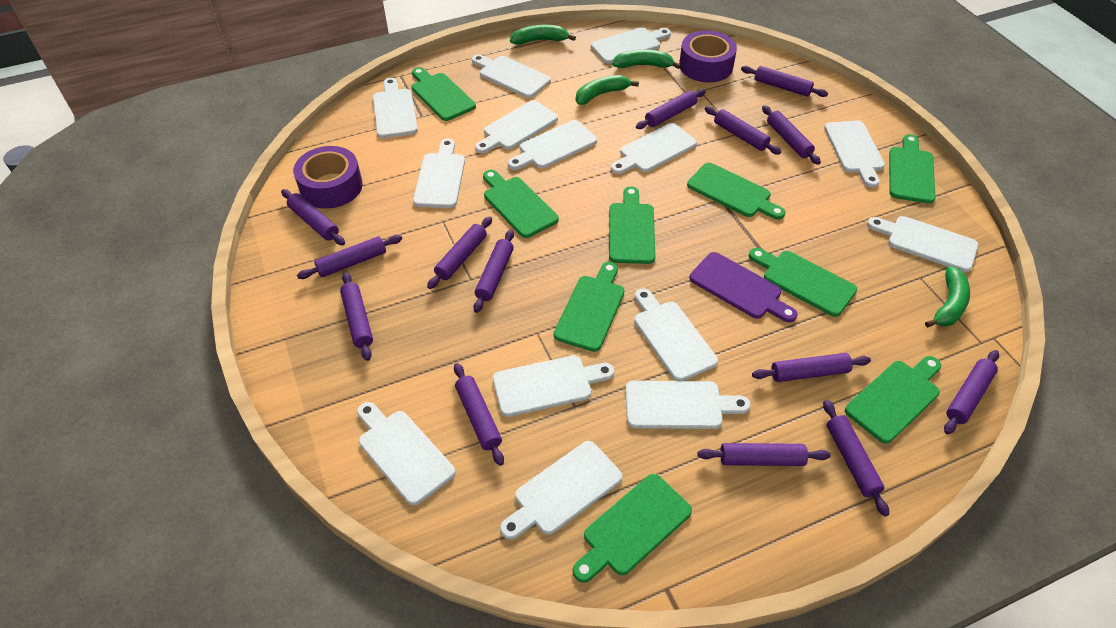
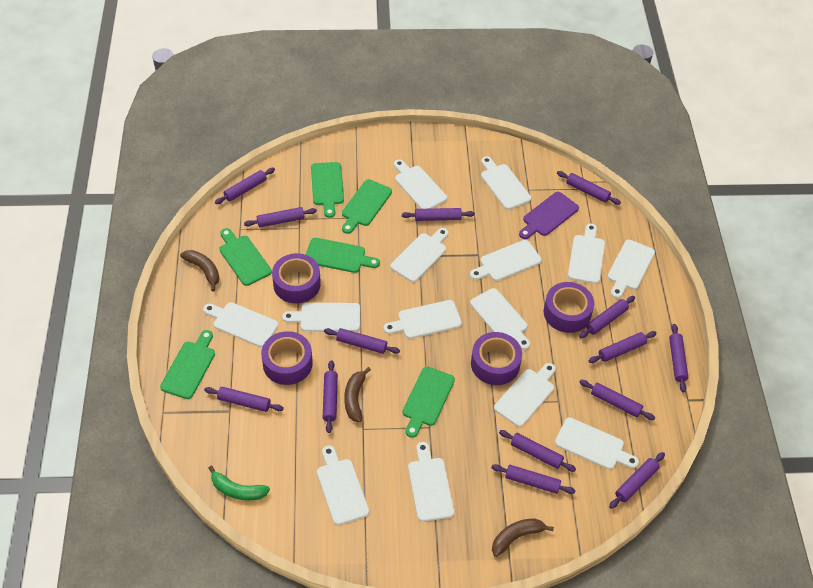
brown banana: 0 -> 3
green banana: 4 -> 1
green cutting board: 9 -> 6
purple tape: 2 -> 4

